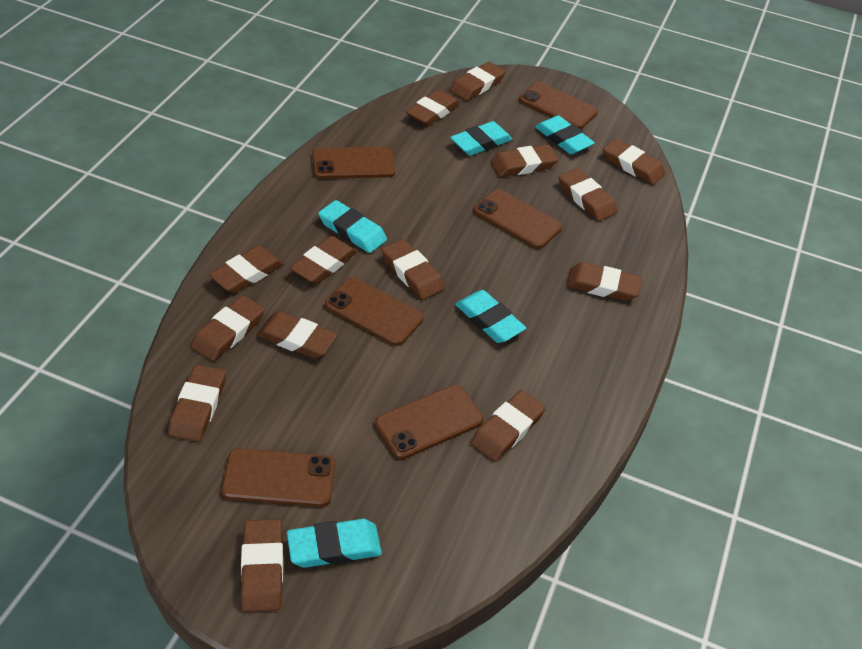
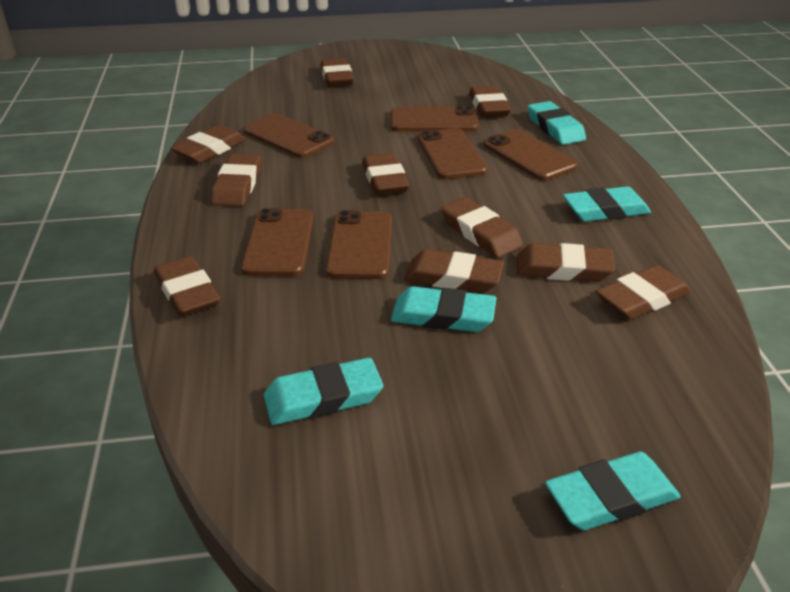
brown eraser: 14 -> 10

